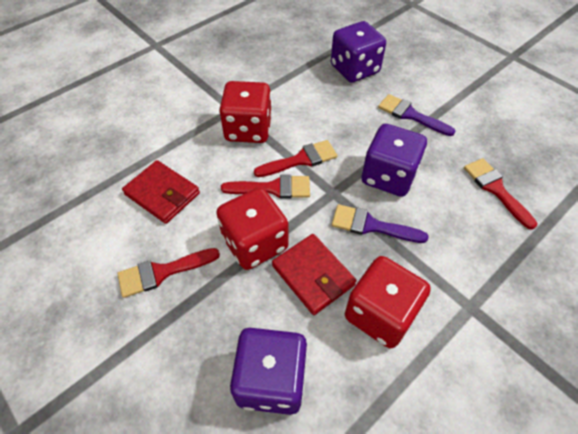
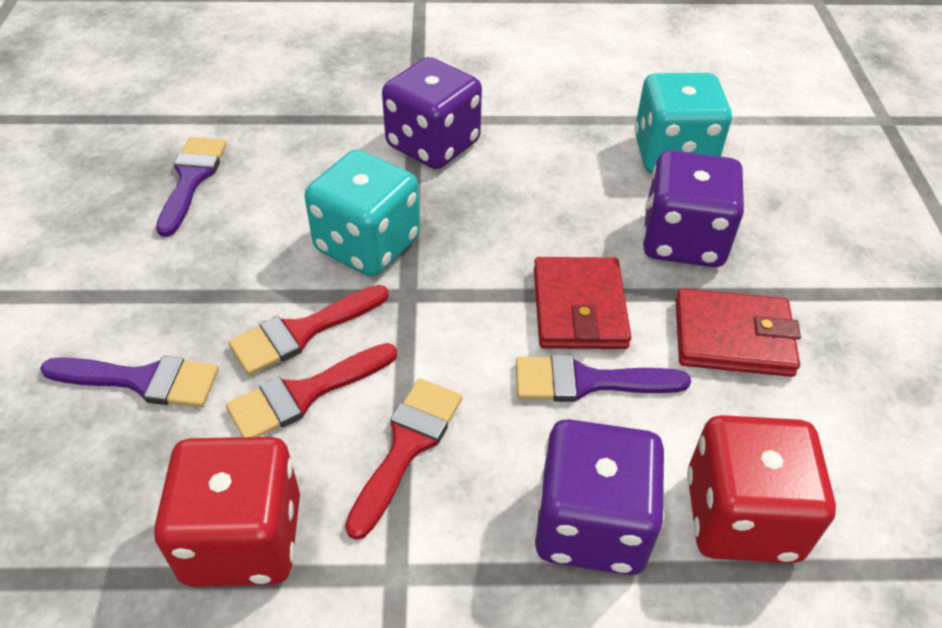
purple brush: 2 -> 3
red brush: 4 -> 3
red dice: 3 -> 2
turquoise dice: 0 -> 2

